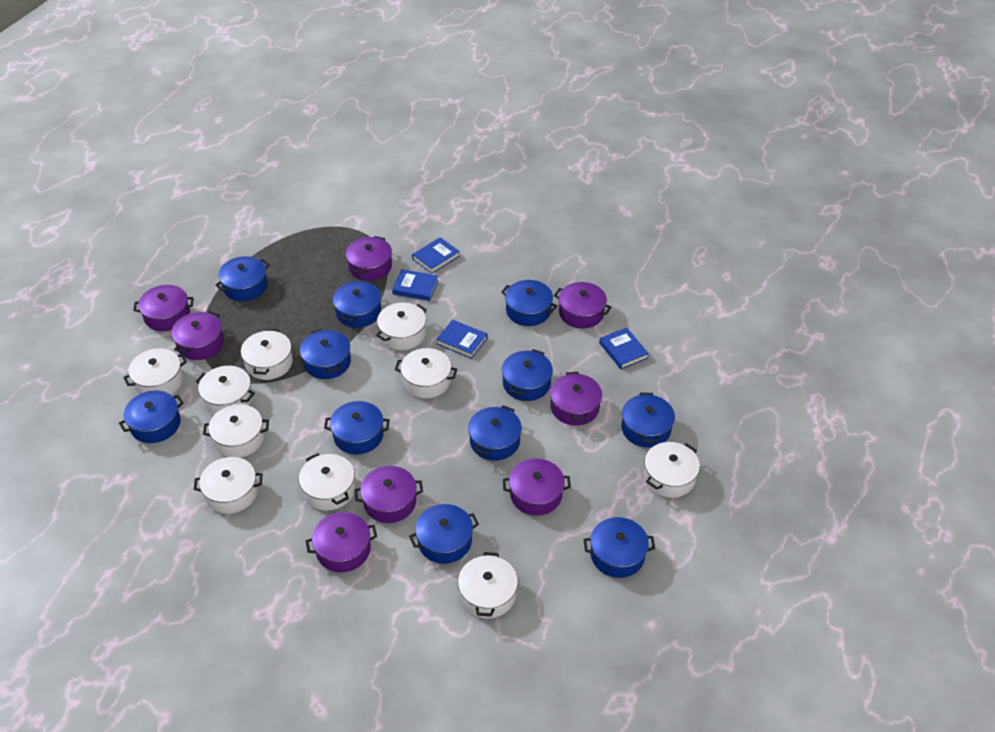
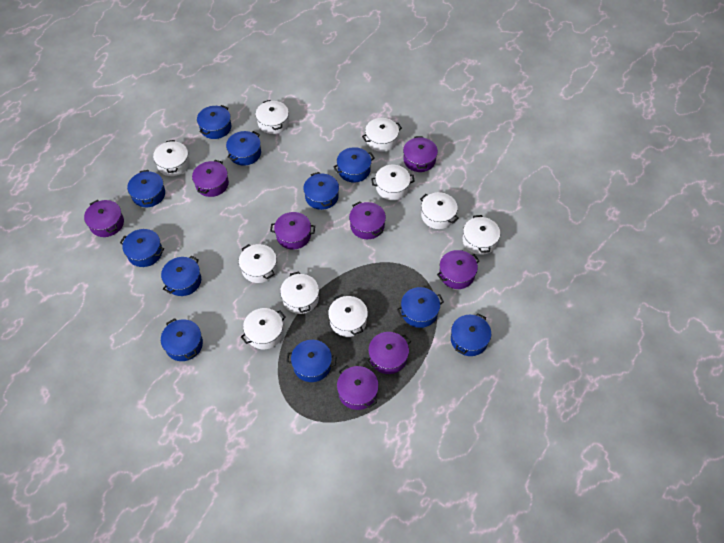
blue book: 4 -> 0

